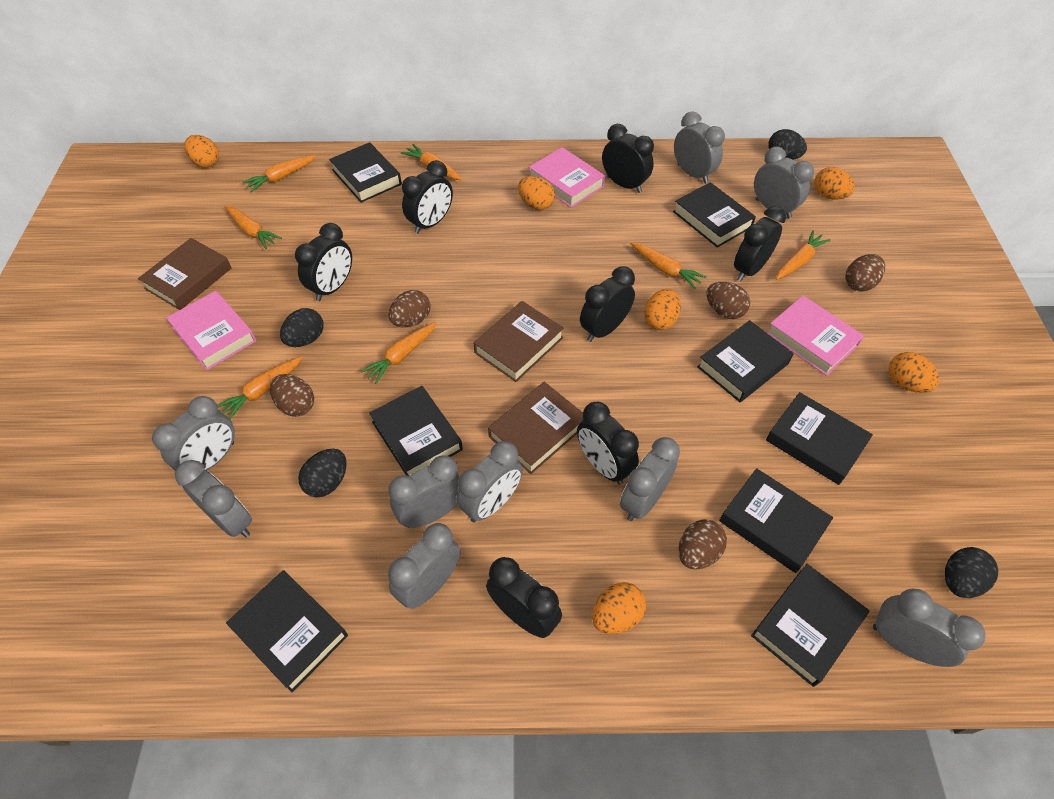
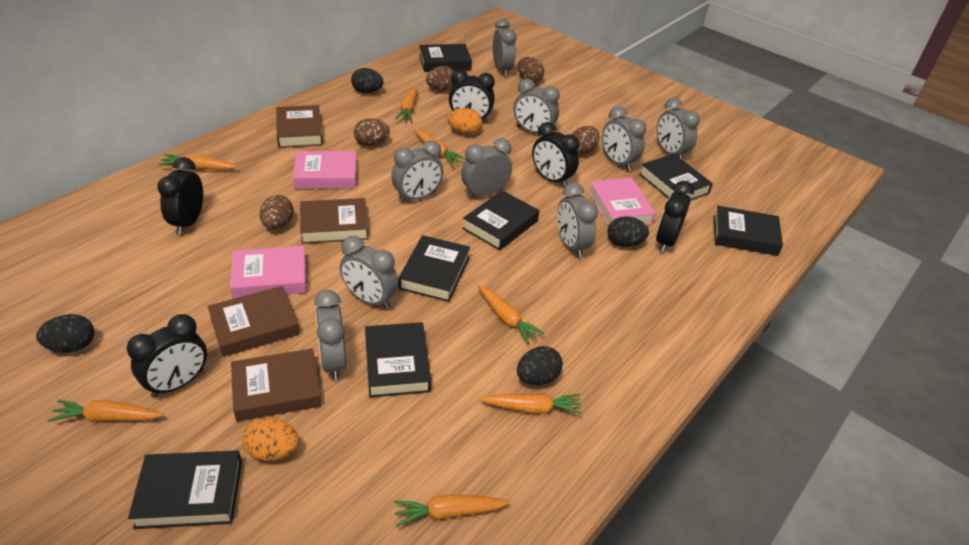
black book: 8 -> 7
black clock: 7 -> 5
brown book: 3 -> 4
orange egg: 6 -> 2

